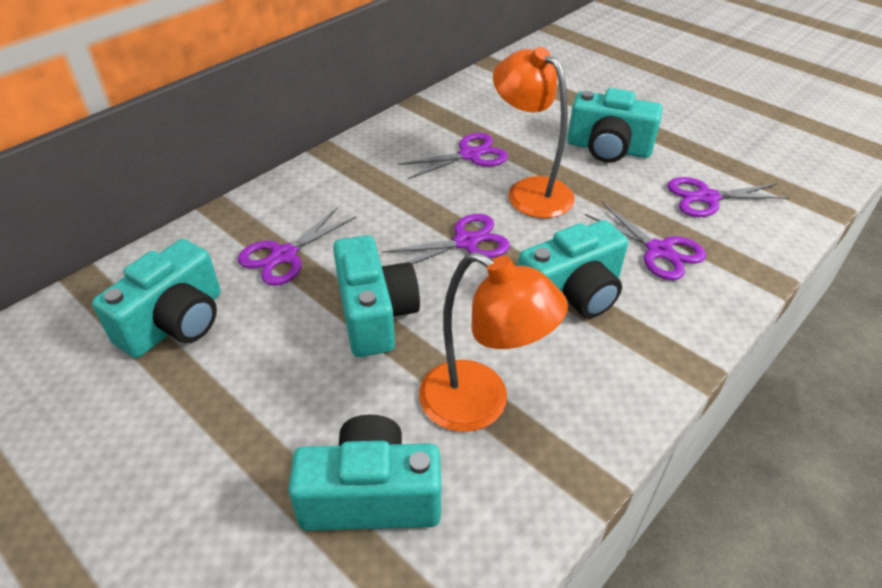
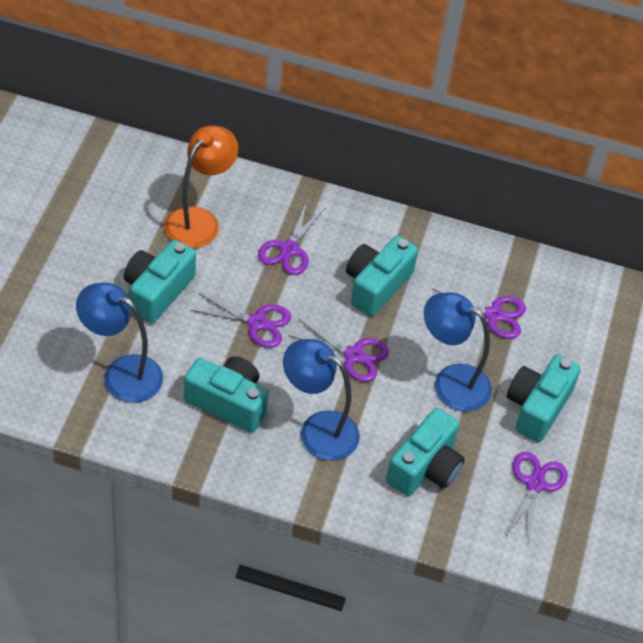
blue lamp: 0 -> 3
orange lamp: 2 -> 1

